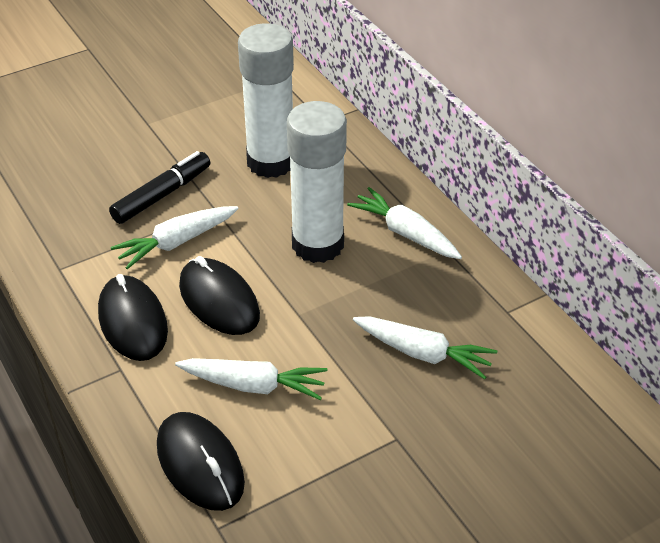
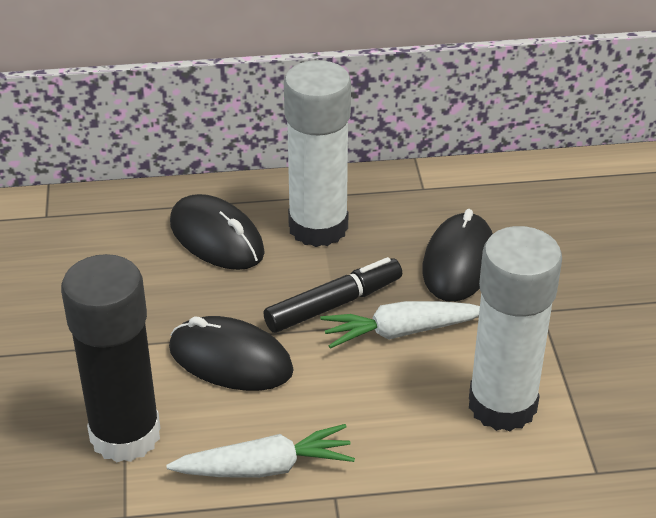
black glue stick: 0 -> 1
white carrot: 4 -> 2

